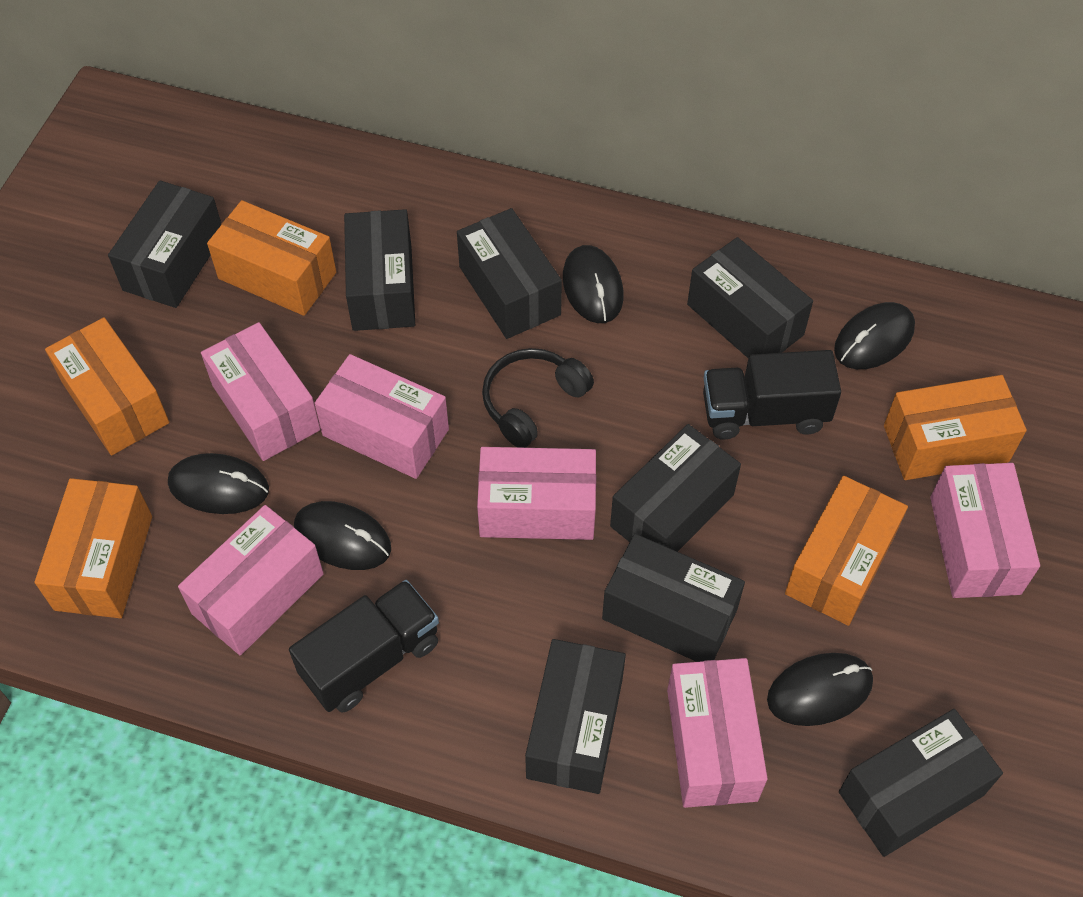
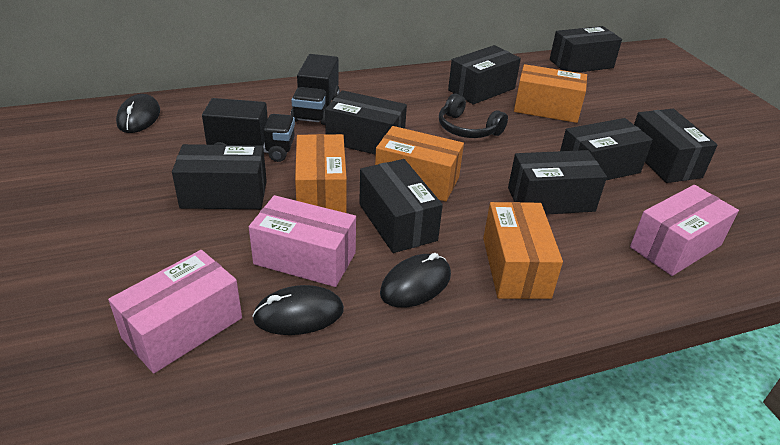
black mouse: 5 -> 3
orange box: 5 -> 4
pink box: 6 -> 3

